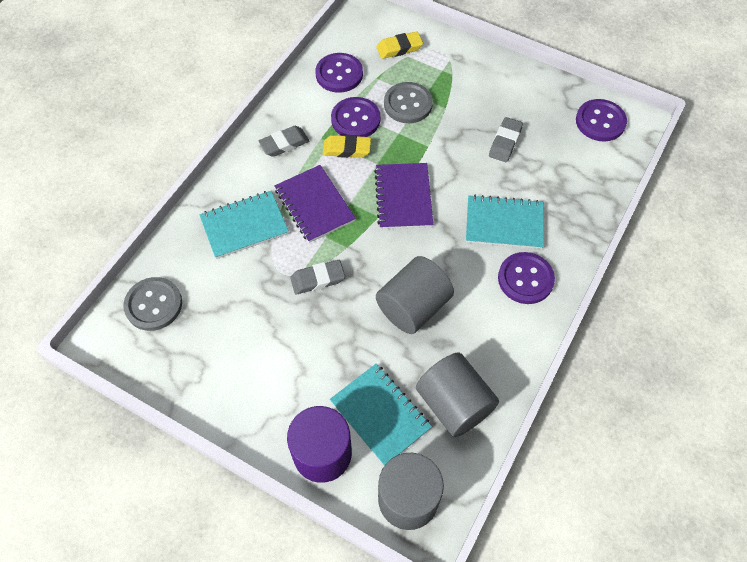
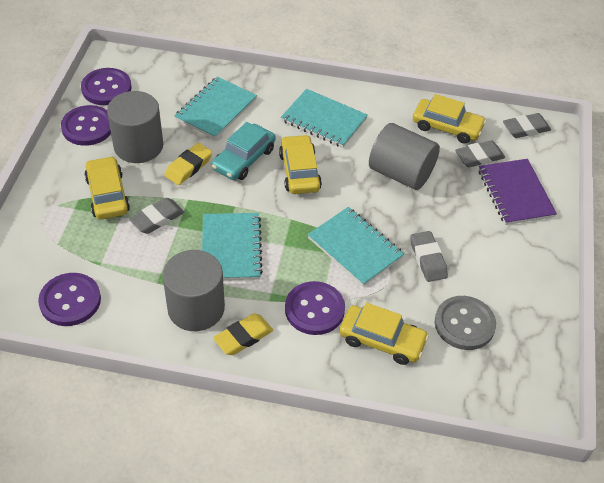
grey button: 2 -> 1
grey eraser: 3 -> 4
purple cylinder: 1 -> 0
purple notebook: 2 -> 1
turquoise car: 0 -> 1
turquoise notebook: 3 -> 4
yellow car: 0 -> 4

